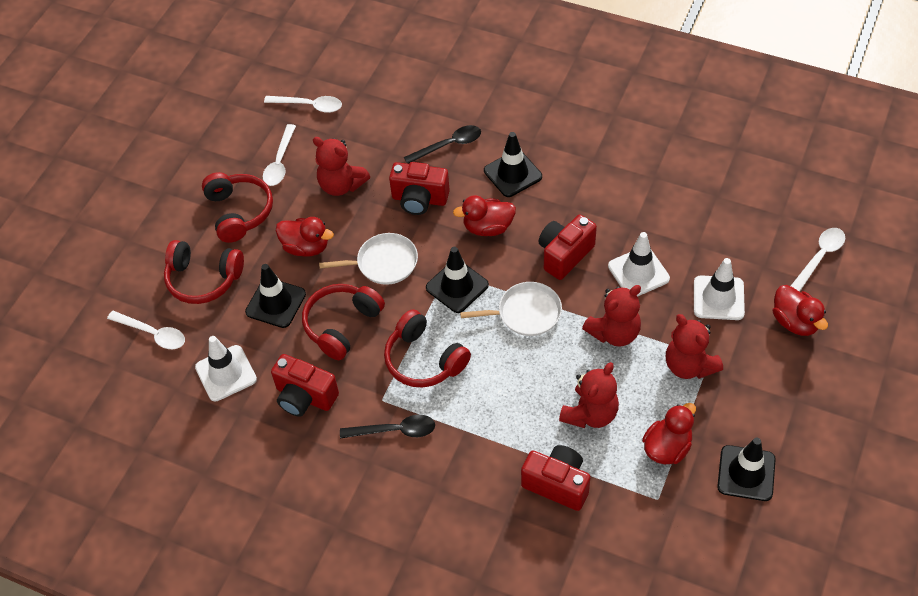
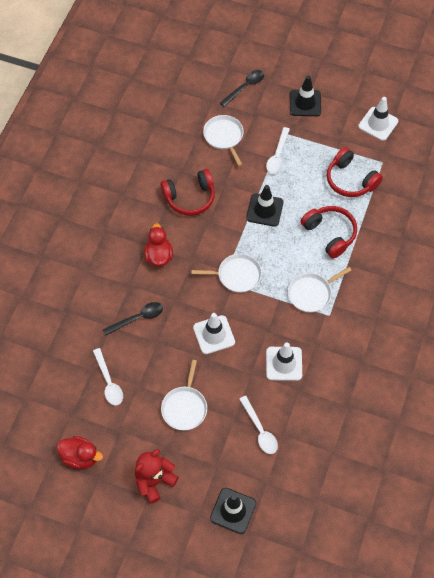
black traffic cone: 4 -> 3
red camera: 4 -> 0
red duck: 4 -> 2
red headphones: 4 -> 3
red teddy bear: 4 -> 1
white pan: 2 -> 4
white spoon: 4 -> 3

